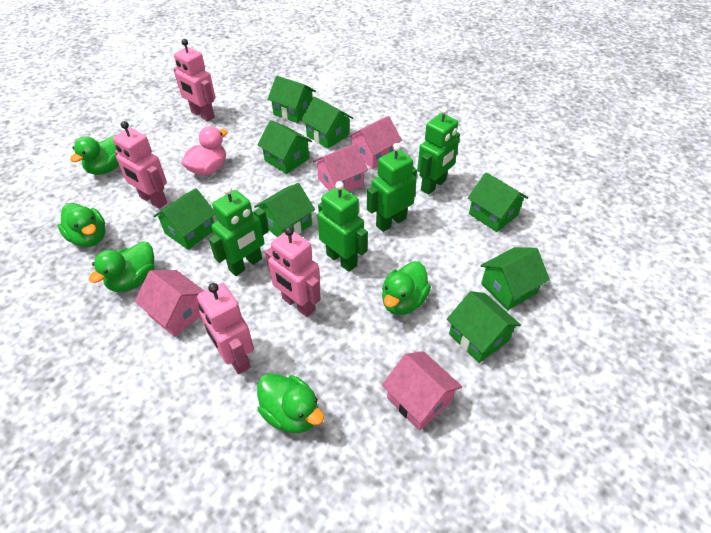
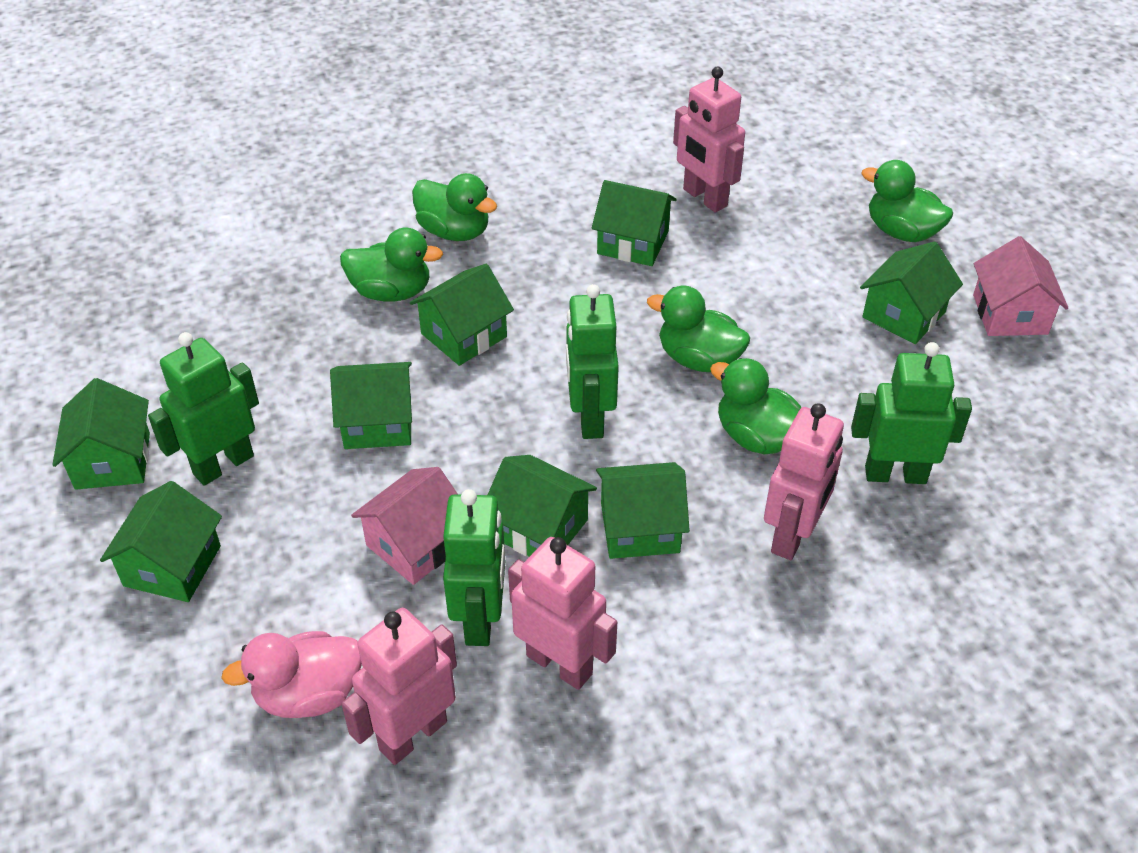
pink house: 4 -> 2

